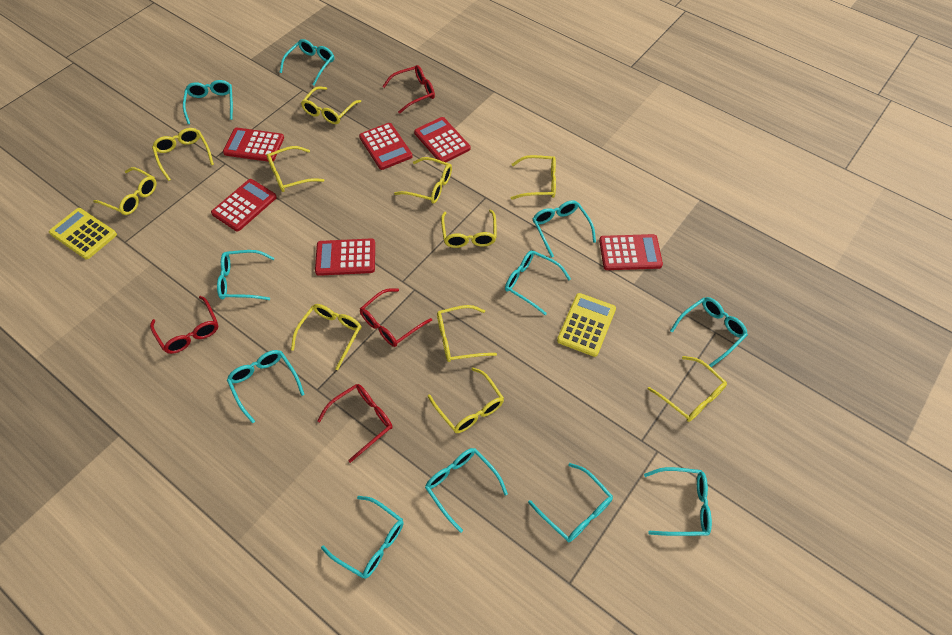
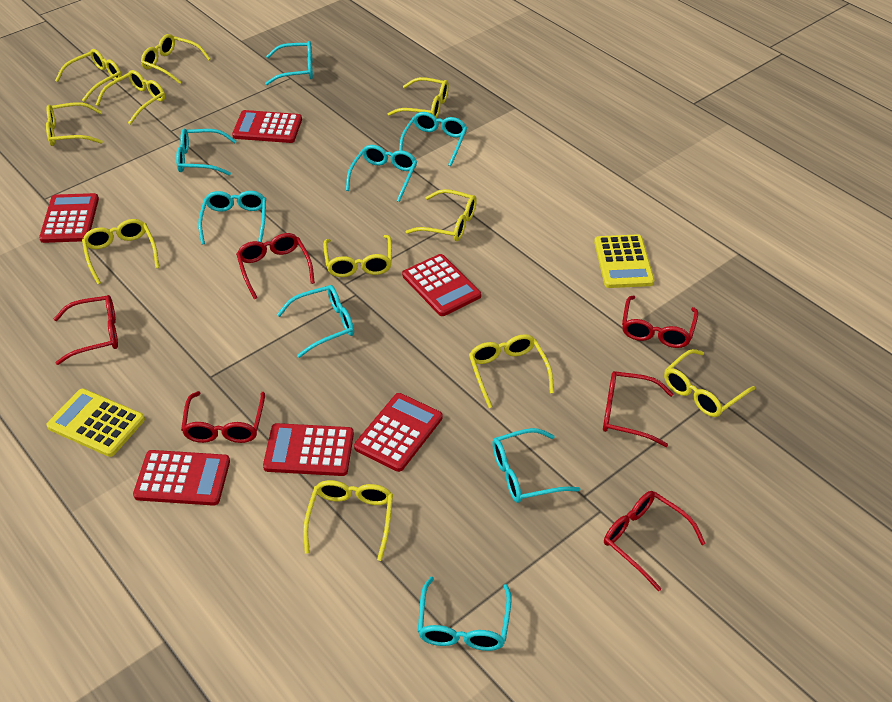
red glasses: 4 -> 6
turquoise glasses: 11 -> 8

